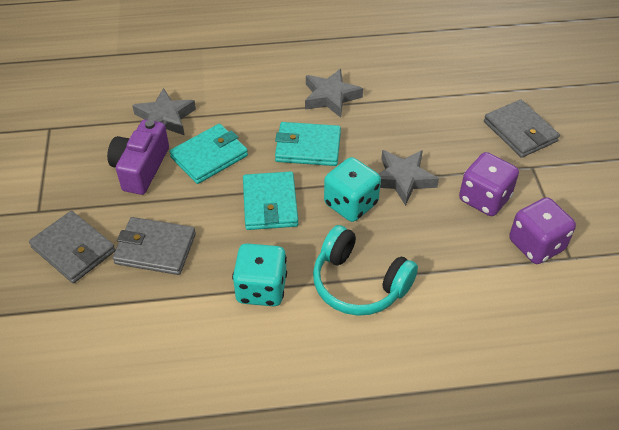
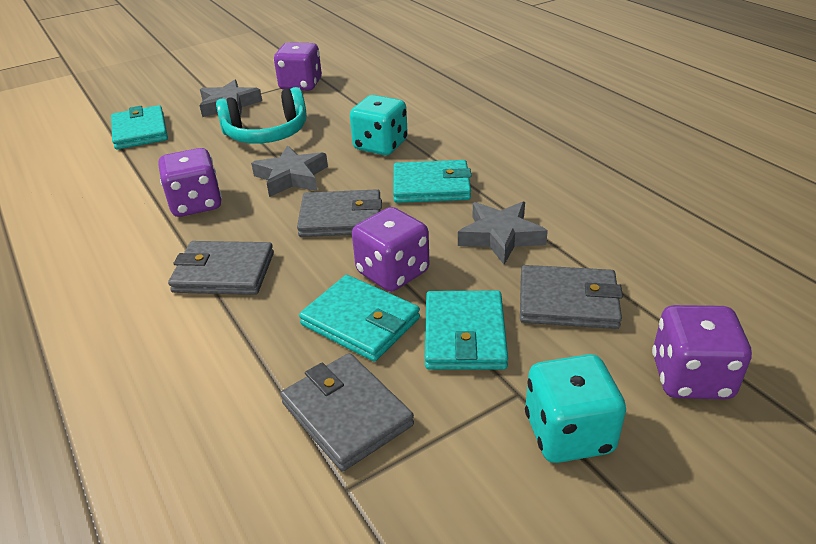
grey wallet: 3 -> 4
purple camera: 1 -> 0
purple dice: 2 -> 4
turquoise wallet: 3 -> 4

